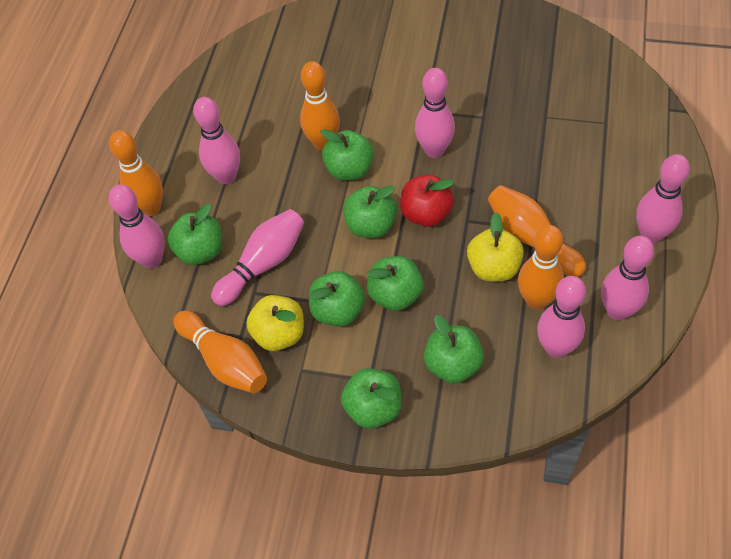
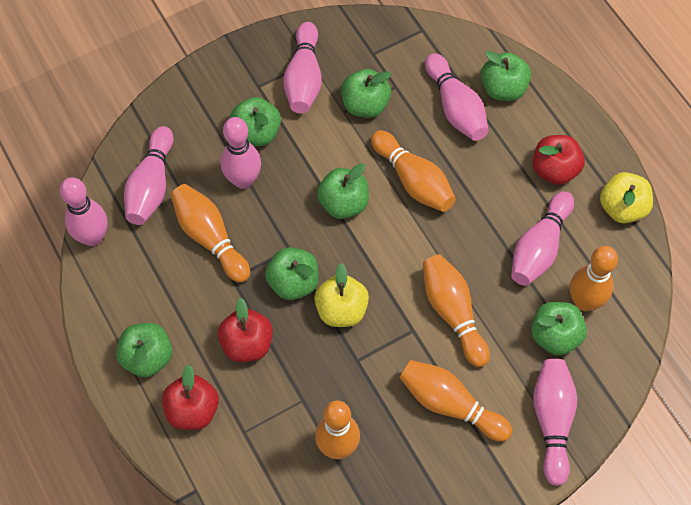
orange bowling pin: 5 -> 6
red apple: 1 -> 3

